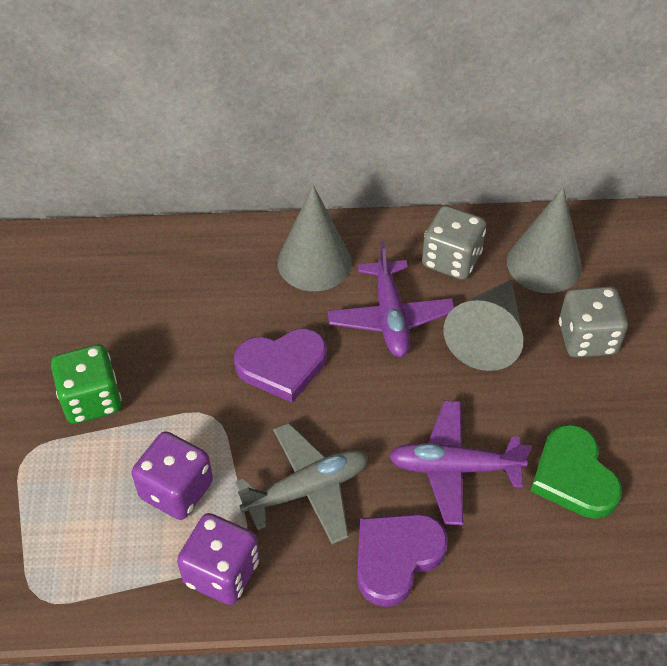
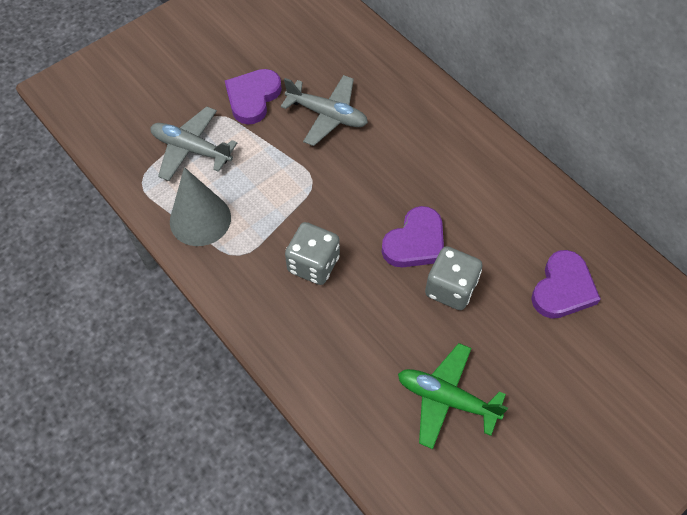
green dice: 1 -> 0
green heart: 1 -> 0
green plane: 0 -> 1
grey cone: 3 -> 1
grey plane: 1 -> 2
purple dice: 2 -> 0
purple heart: 2 -> 3
purple plane: 2 -> 0

